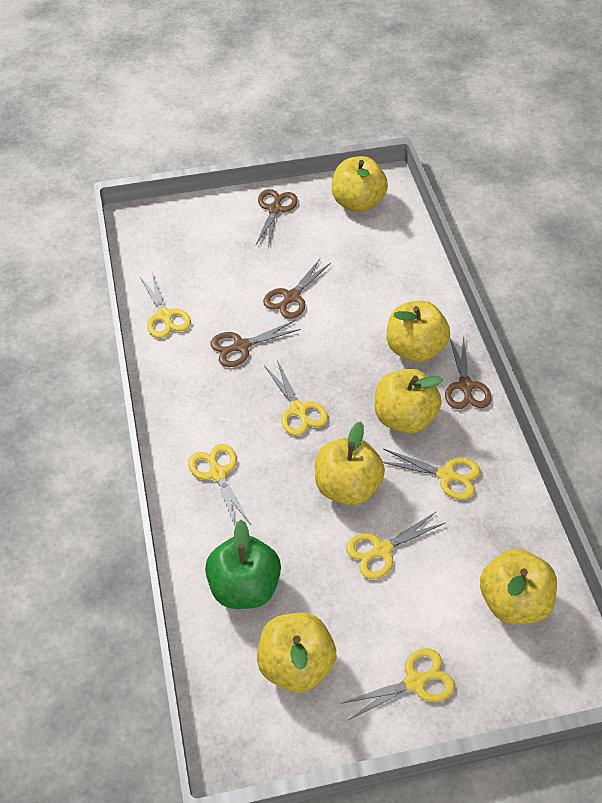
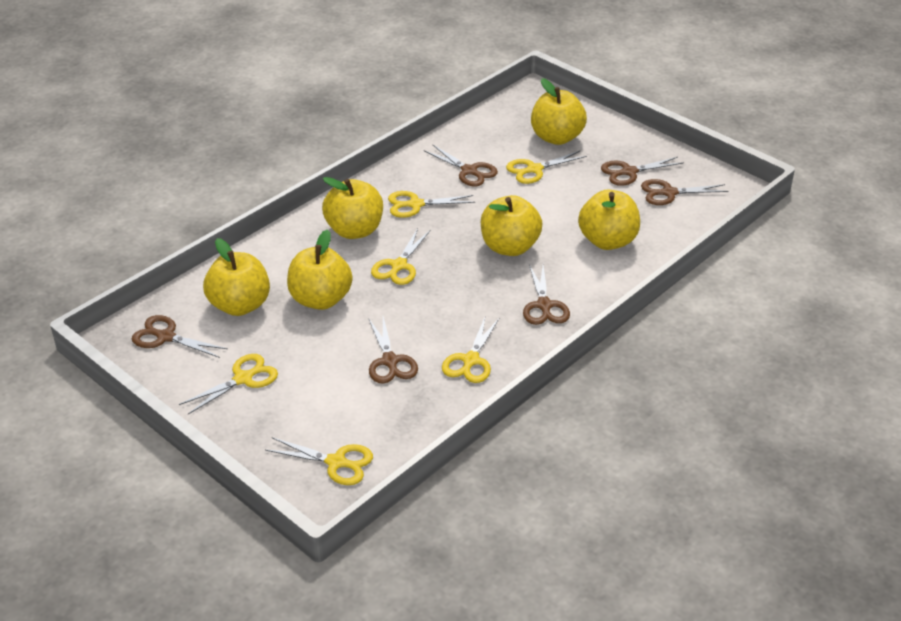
brown scissors: 4 -> 6
green apple: 1 -> 0

